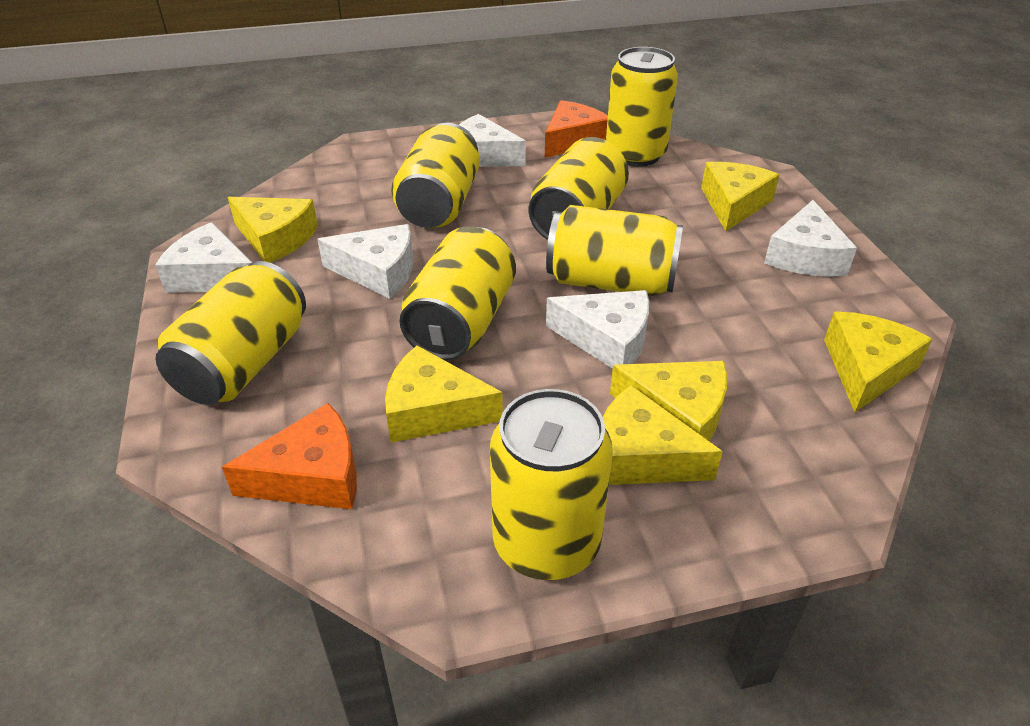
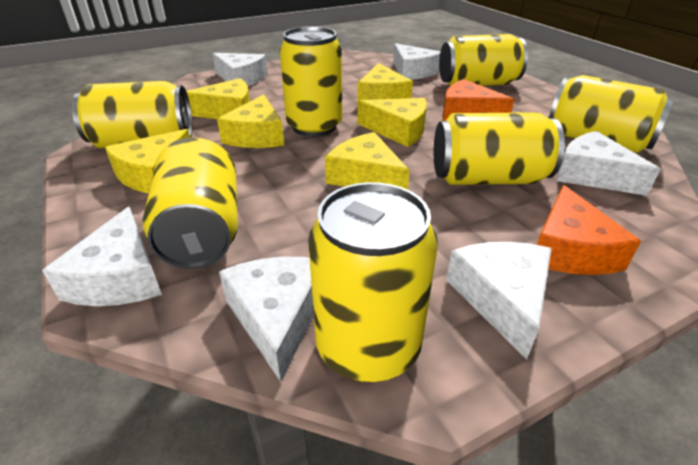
white cheese: 5 -> 6

